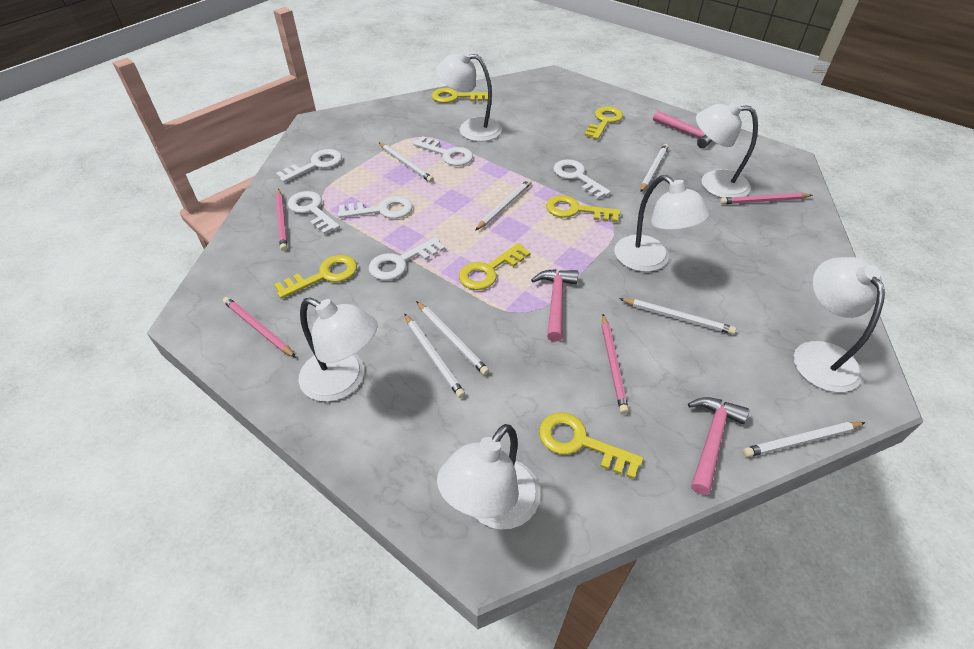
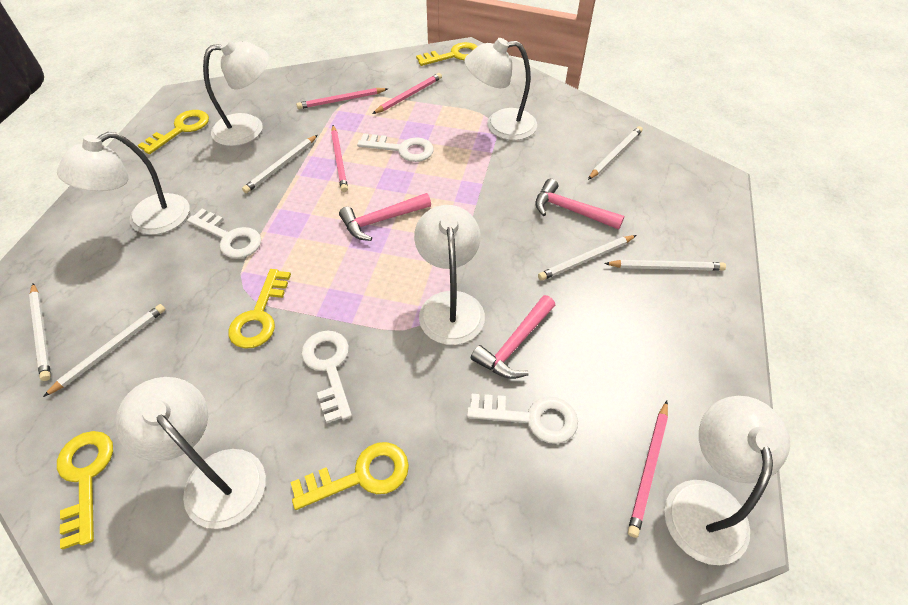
white key: 6 -> 4
white pencil: 7 -> 6
yellow key: 6 -> 5

